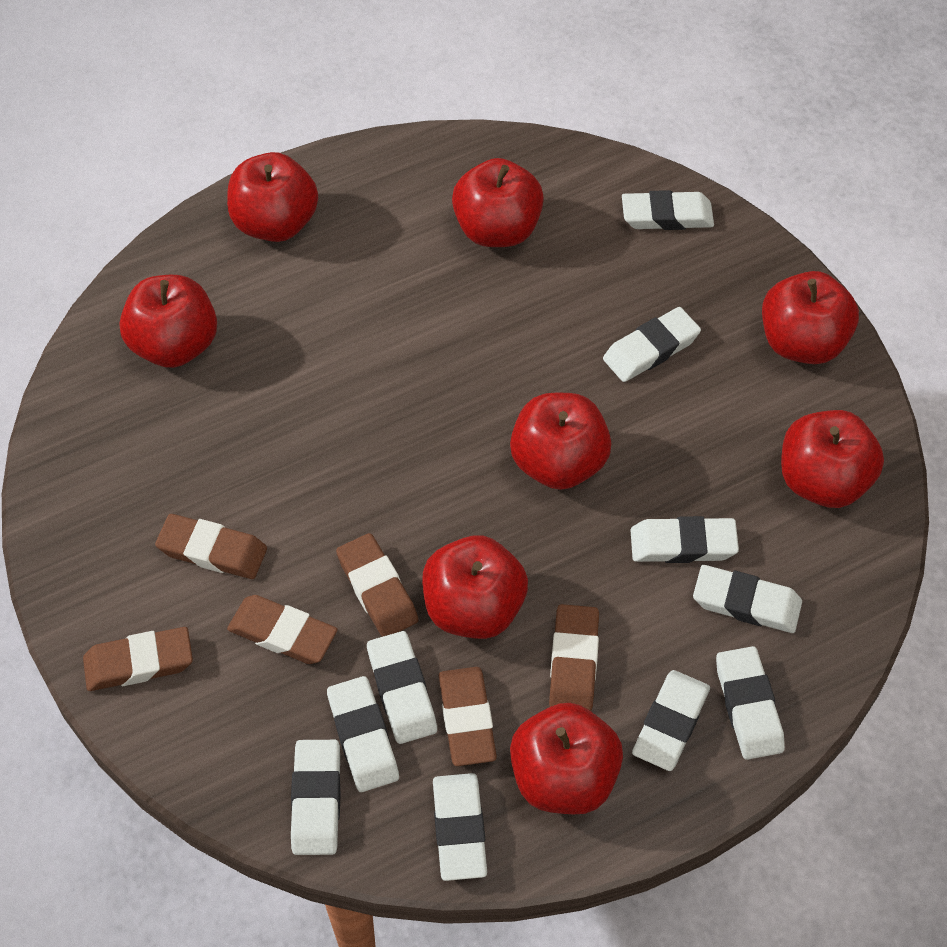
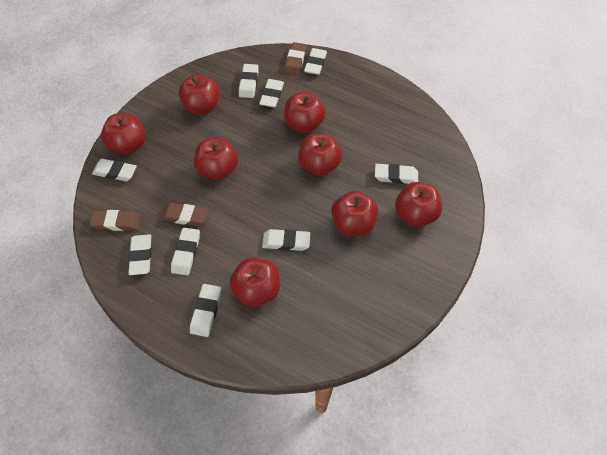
brown eraser: 6 -> 3
white eraser: 10 -> 9

